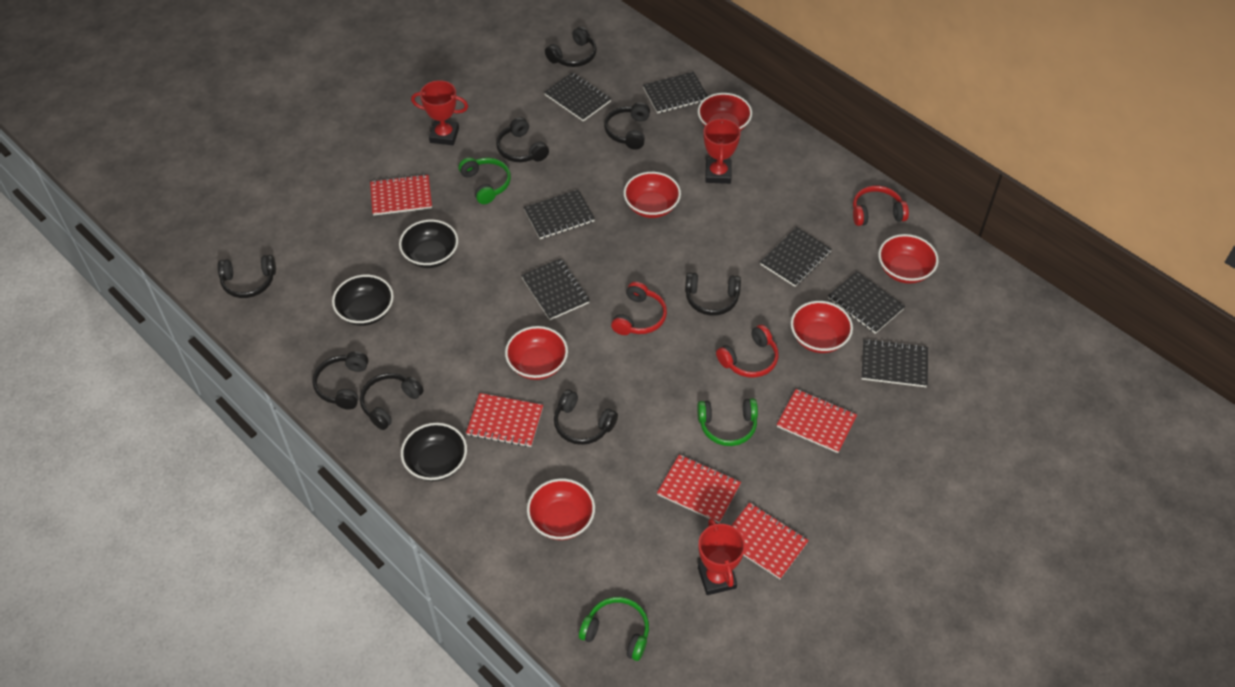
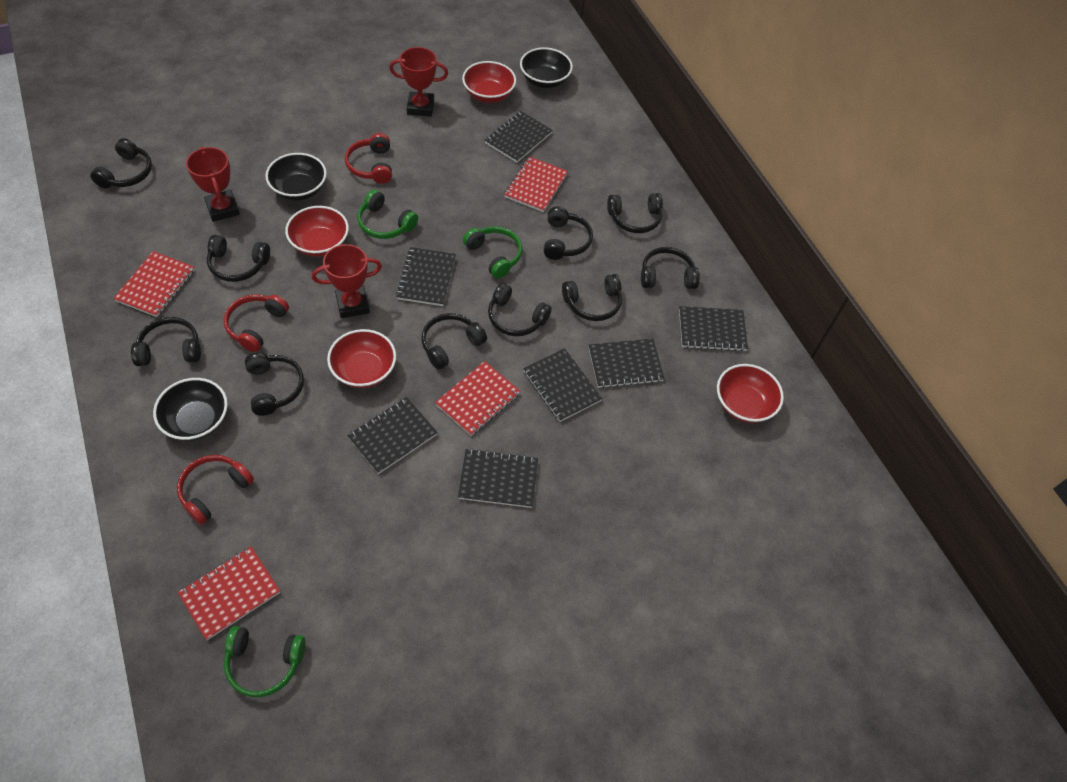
black headphones: 8 -> 10
red bowl: 6 -> 4
red notebook: 5 -> 4

